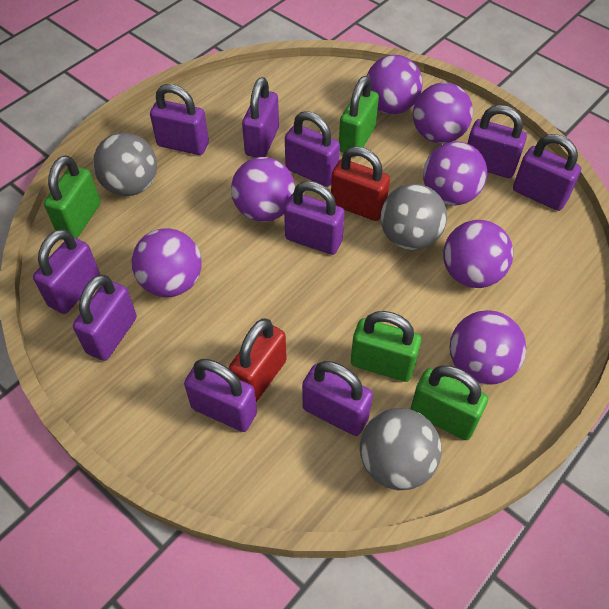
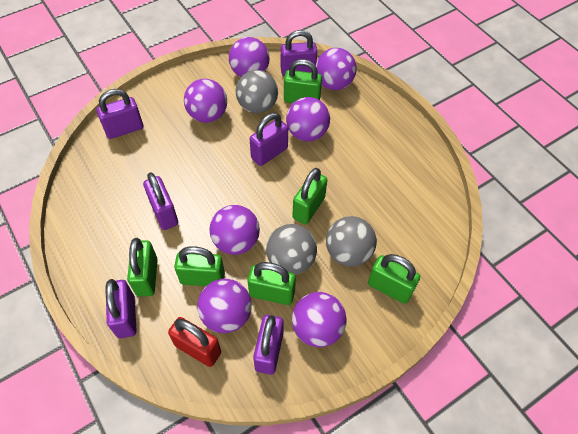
green padlock: 4 -> 6
purple padlock: 10 -> 6
red padlock: 2 -> 1

